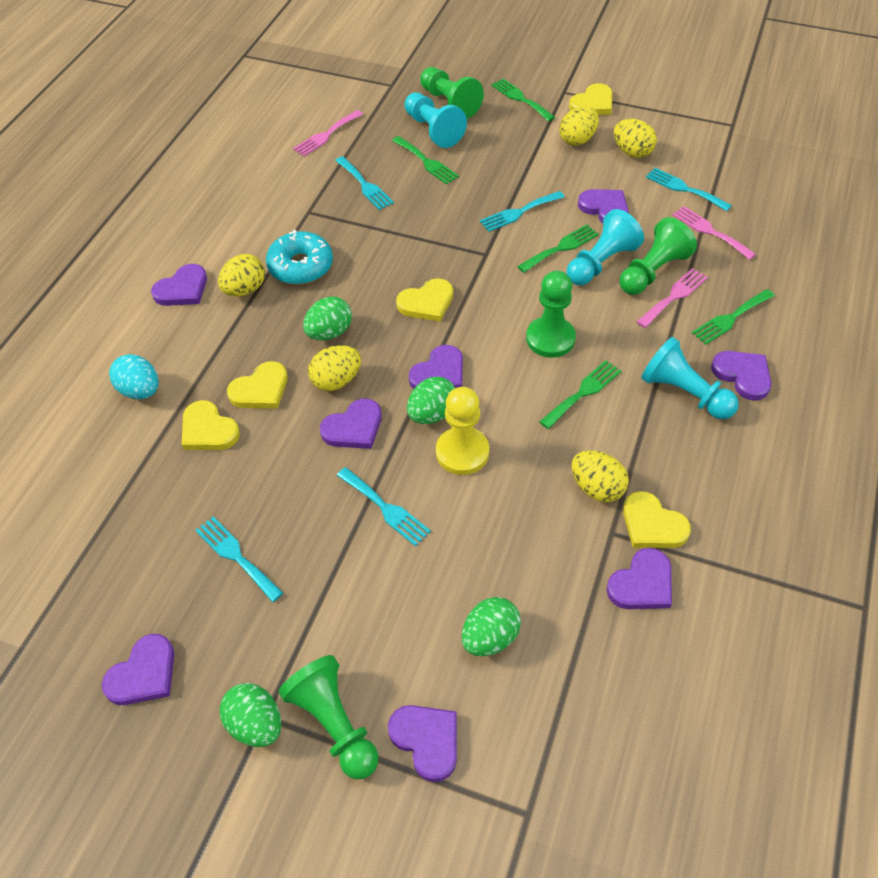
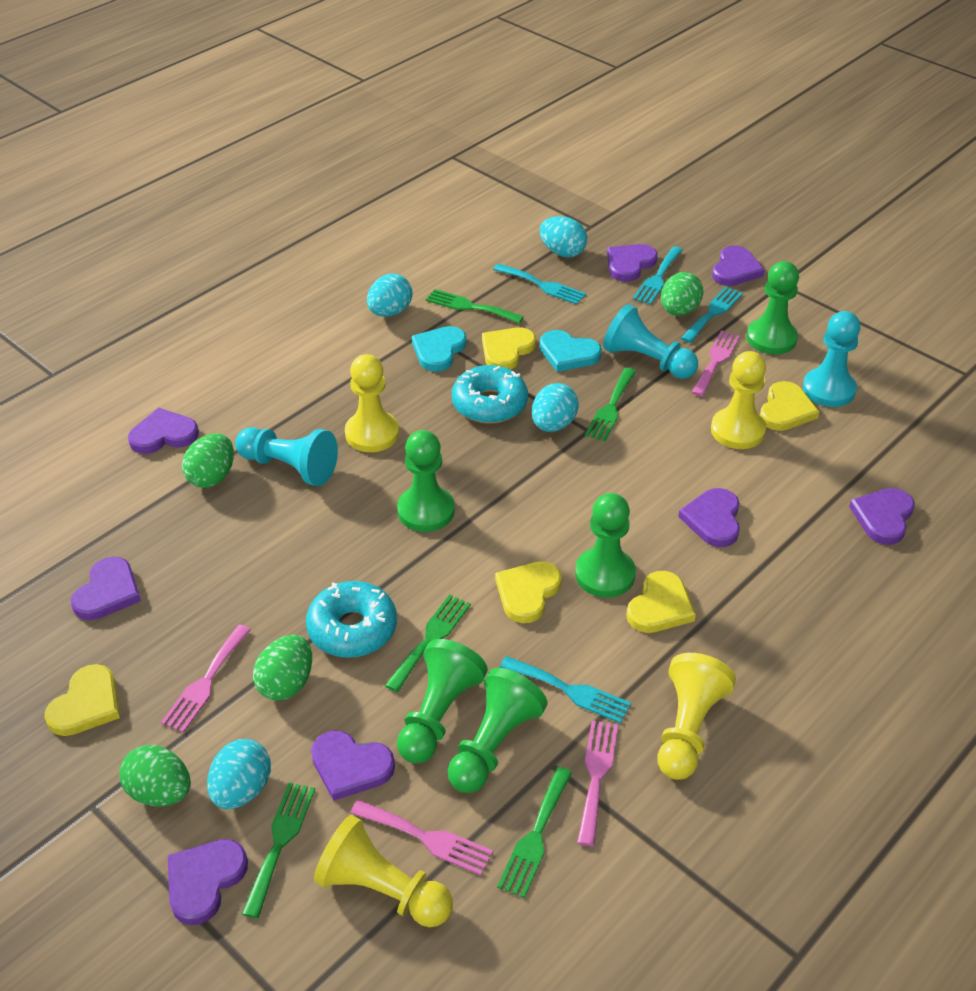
green pawn: 4 -> 5
pink fork: 3 -> 4
turquoise donut: 1 -> 2
turquoise egg: 1 -> 4
turquoise fork: 5 -> 4
turquoise heart: 0 -> 2
yellow egg: 5 -> 0
yellow pawn: 1 -> 4

